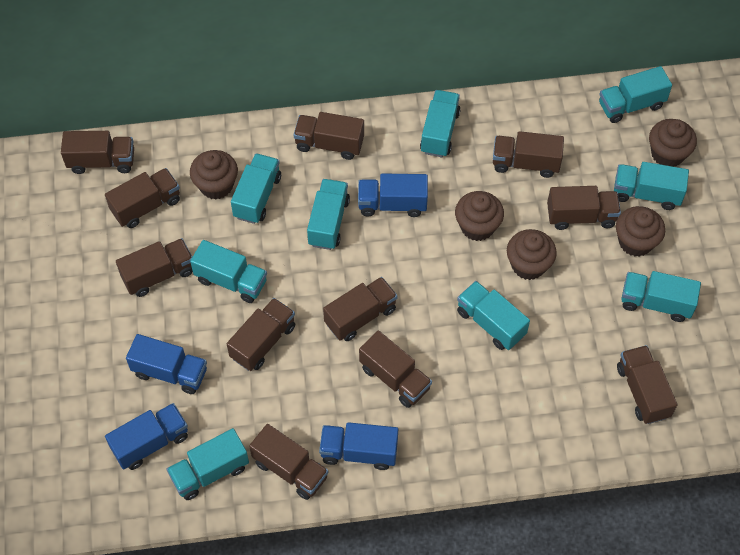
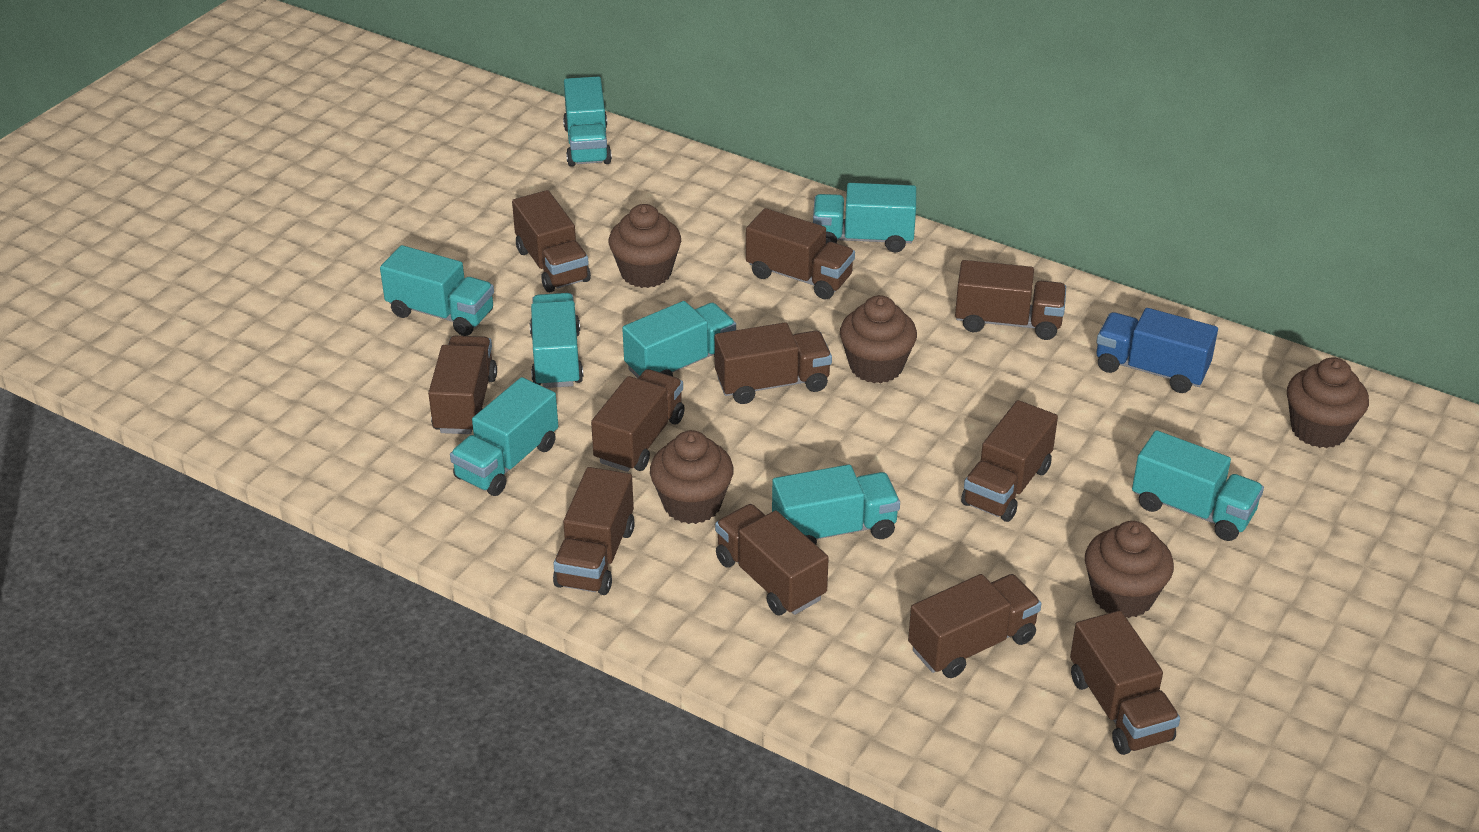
blue truck: 4 -> 1
turquoise truck: 9 -> 8

